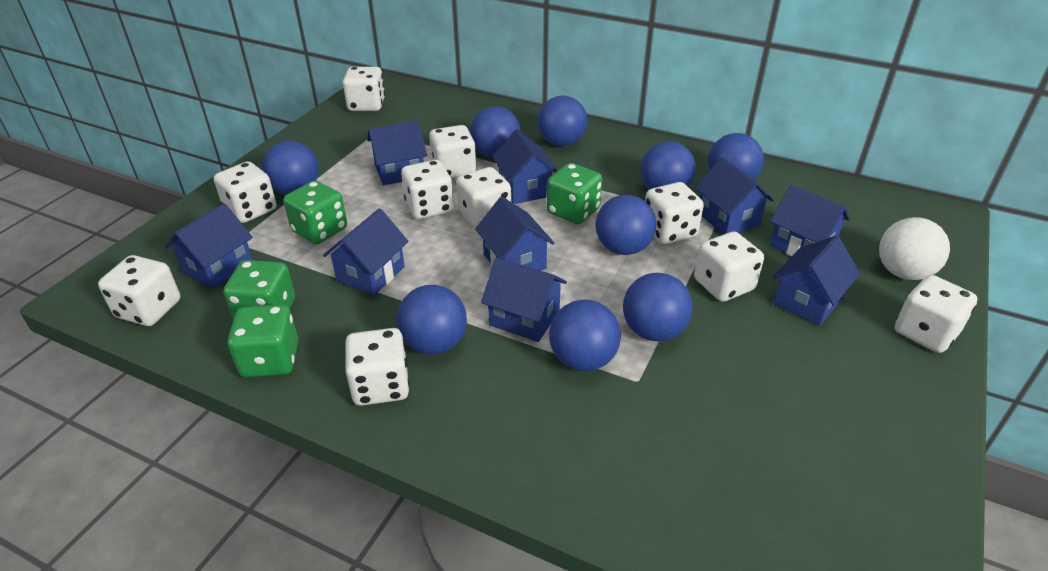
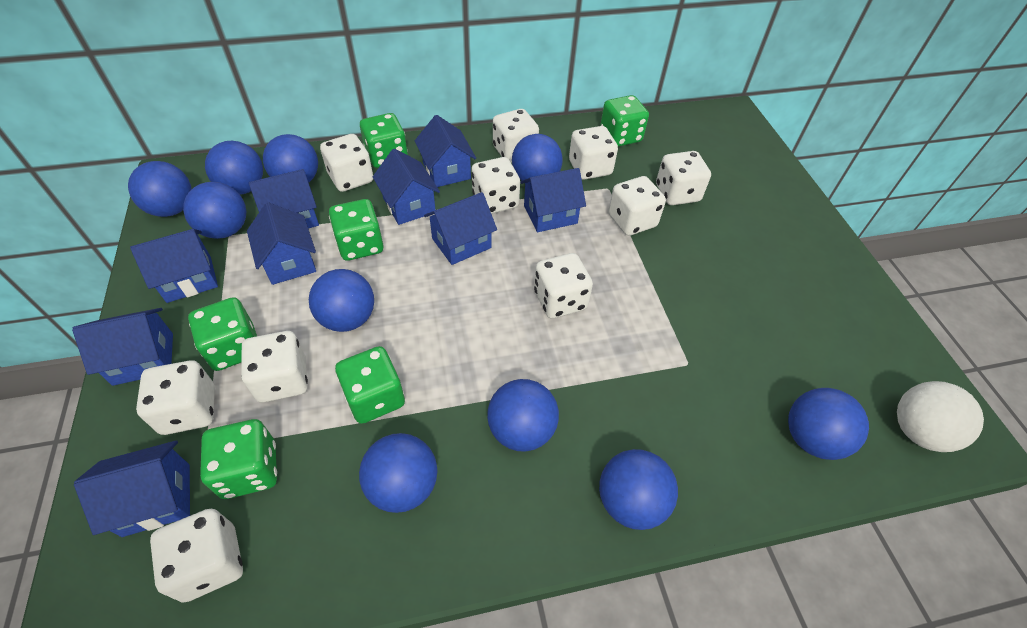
blue ball: 9 -> 10
green dice: 4 -> 6

